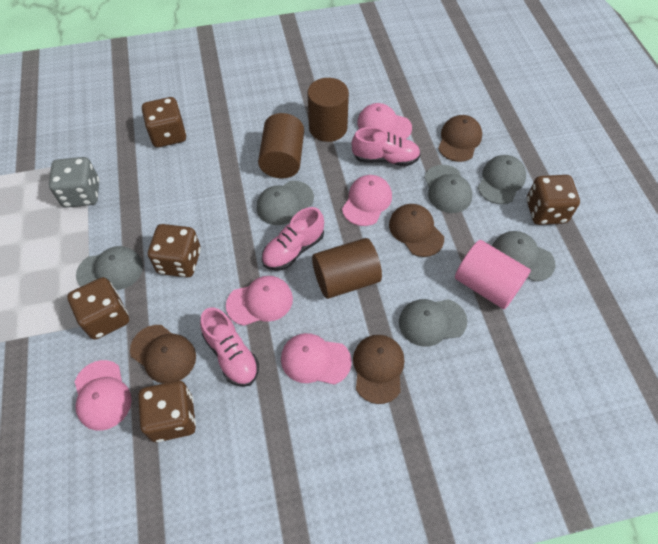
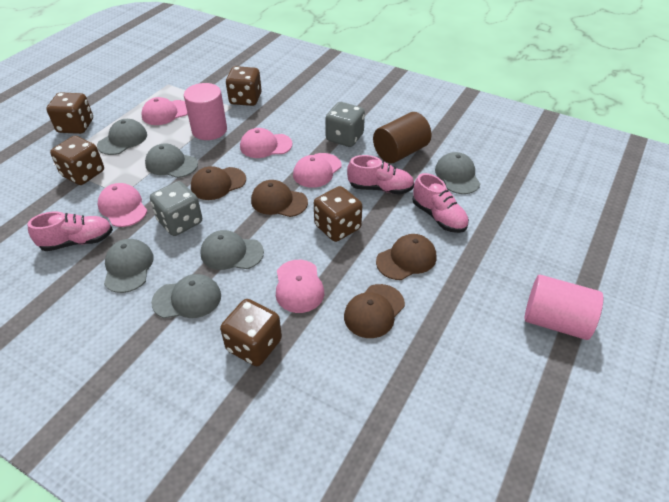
brown cylinder: 3 -> 1
grey dice: 1 -> 2
pink cylinder: 1 -> 2

